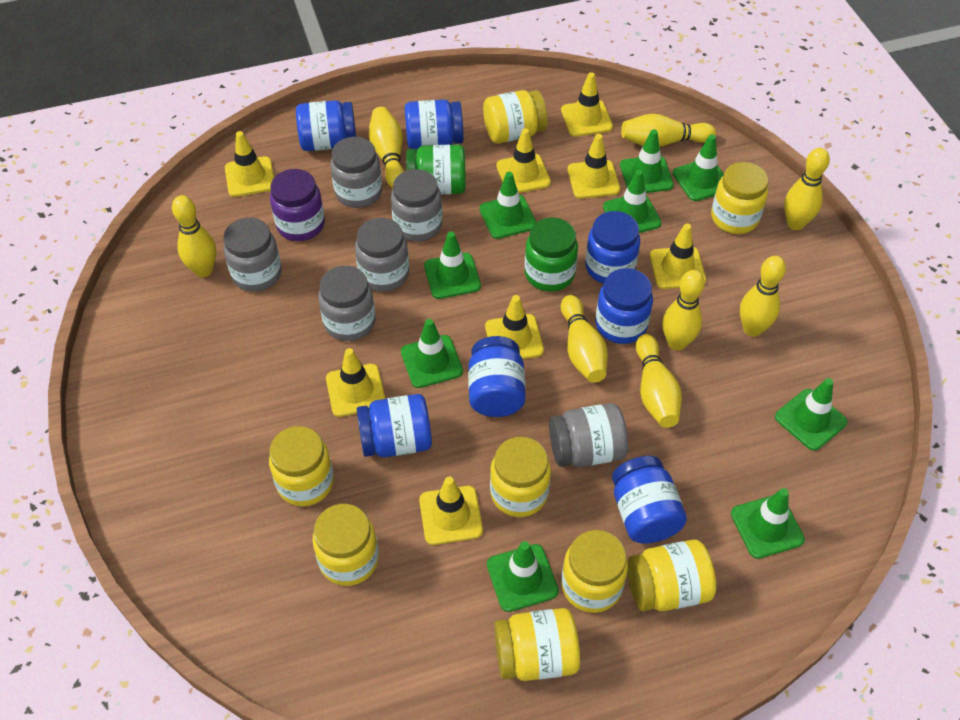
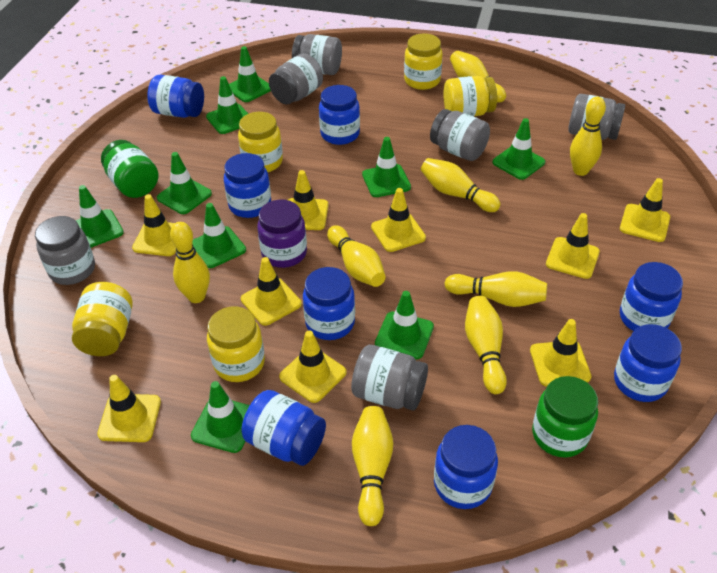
blue jar: 7 -> 8
yellow jar: 8 -> 5
yellow traffic cone: 8 -> 9

